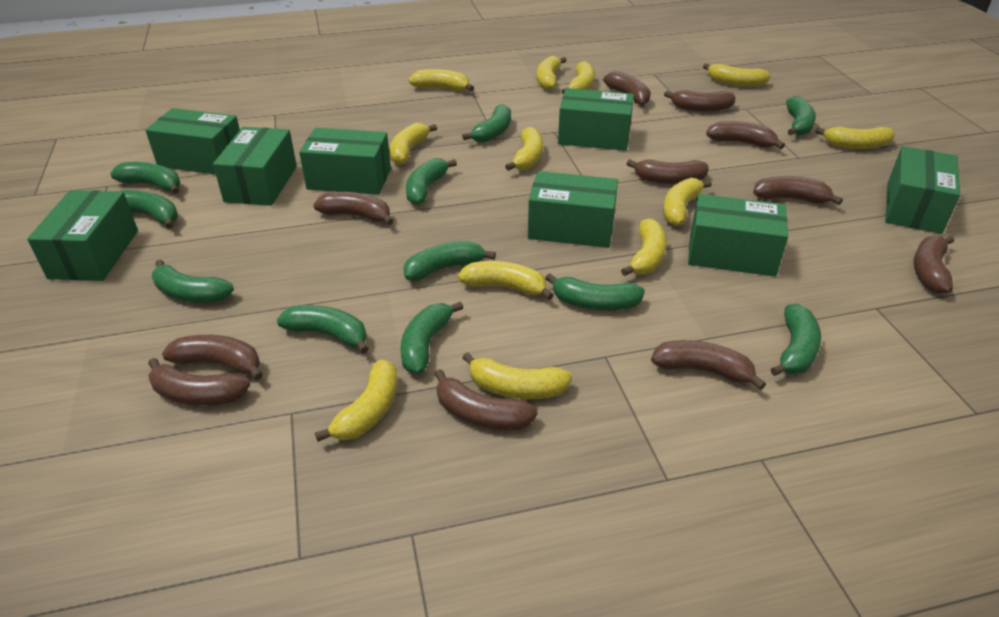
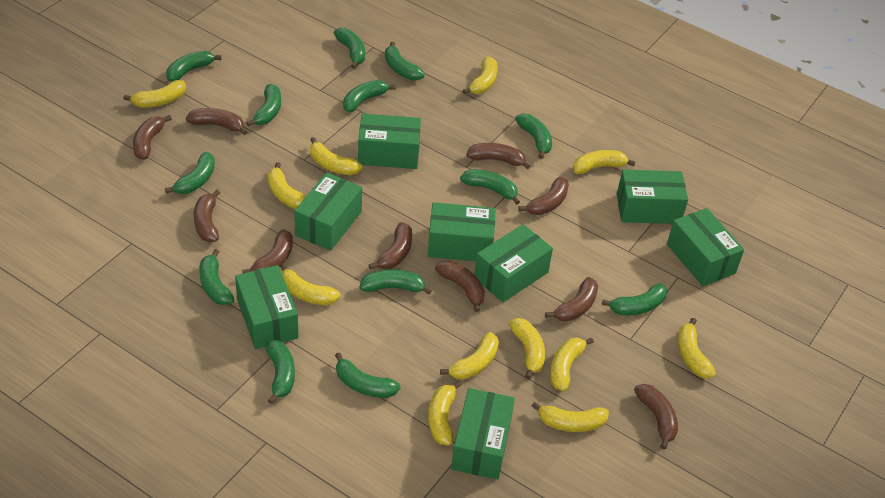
brown banana: 11 -> 10
green banana: 11 -> 13

